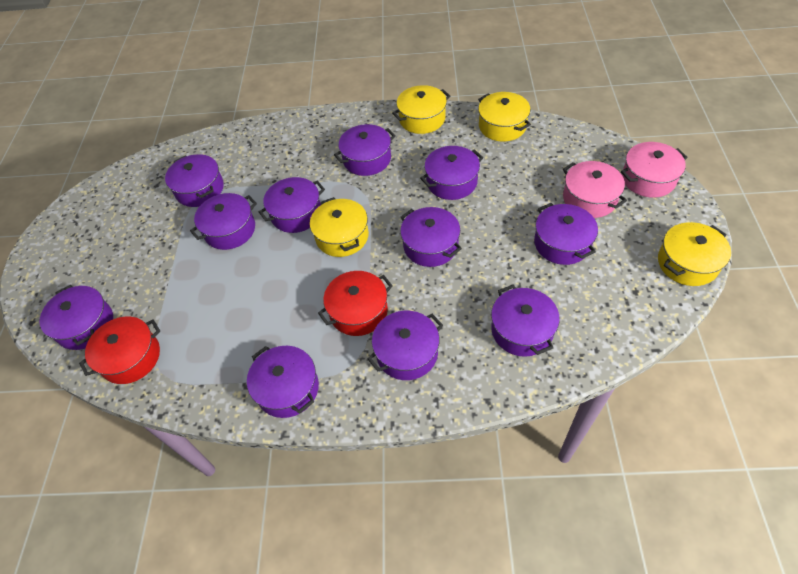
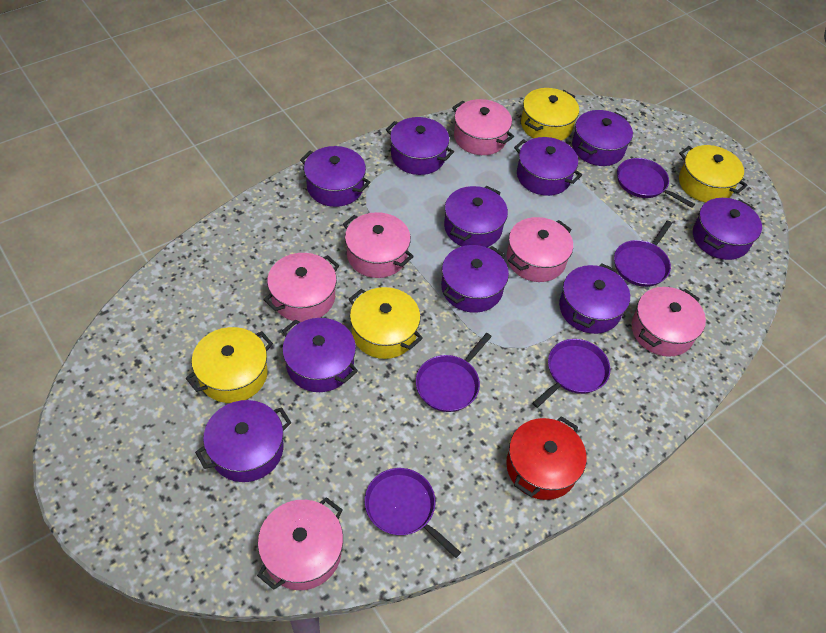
pink pot: 2 -> 6
purple pan: 0 -> 5
purple pot: 11 -> 10
red pot: 2 -> 1

